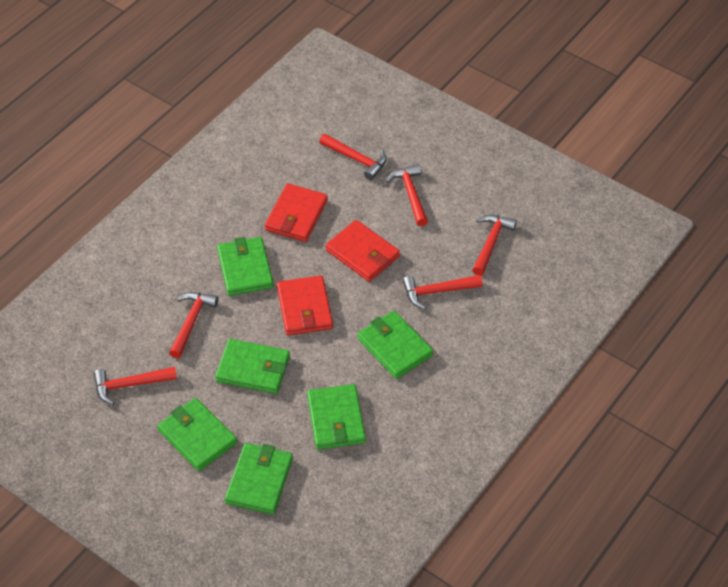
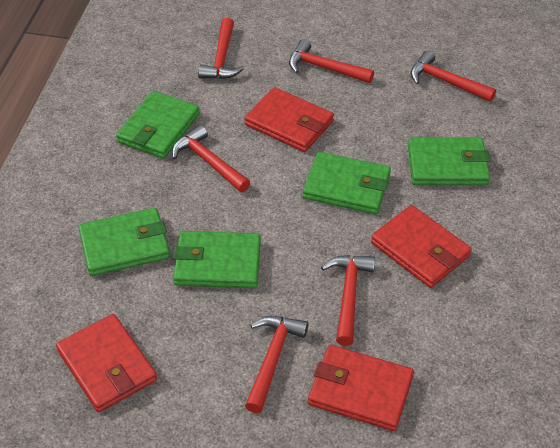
green wallet: 6 -> 5
red wallet: 3 -> 4

